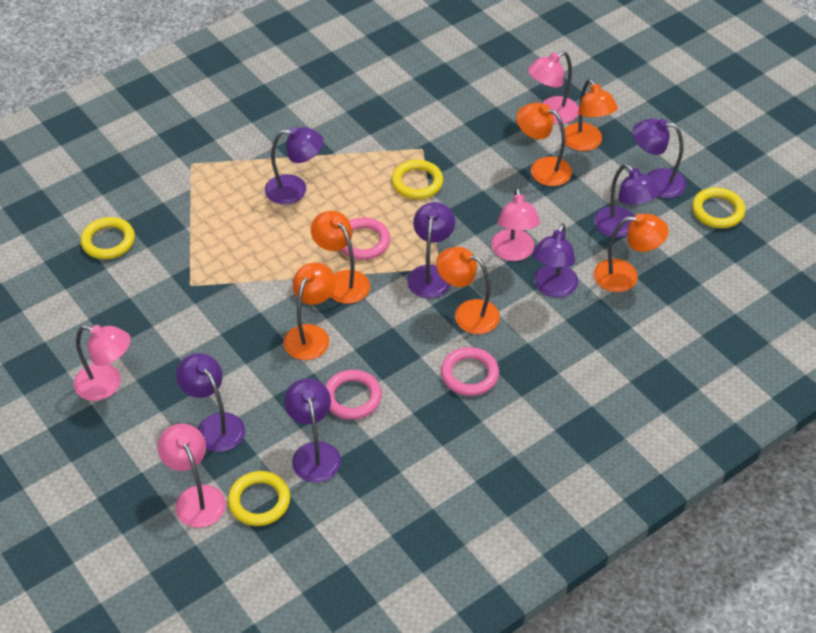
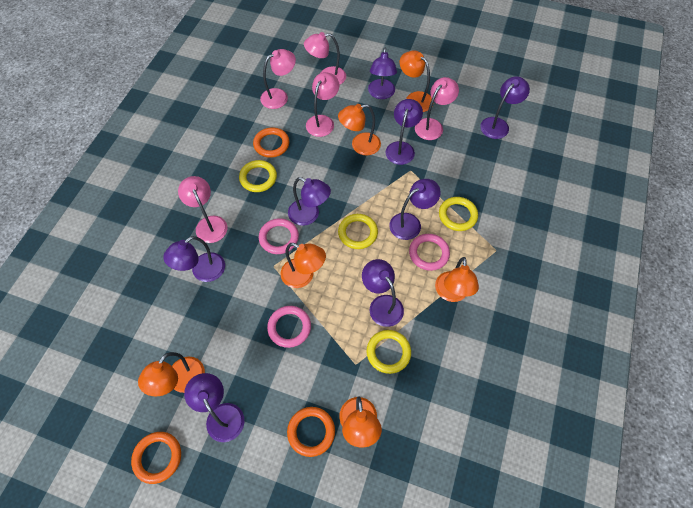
orange ring: 0 -> 3
pink lamp: 4 -> 5
purple lamp: 7 -> 8

